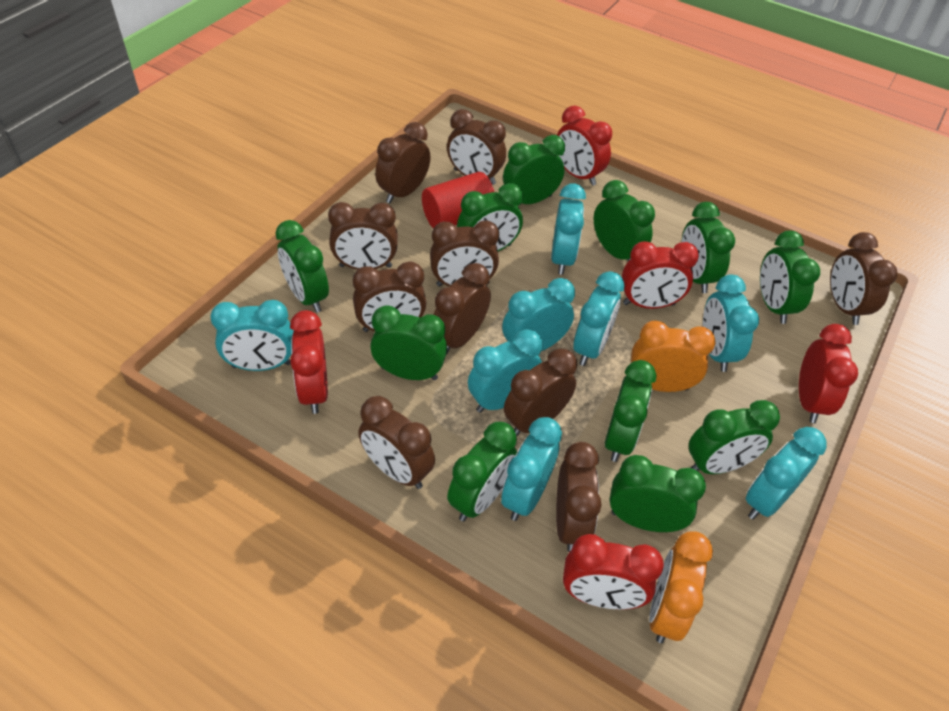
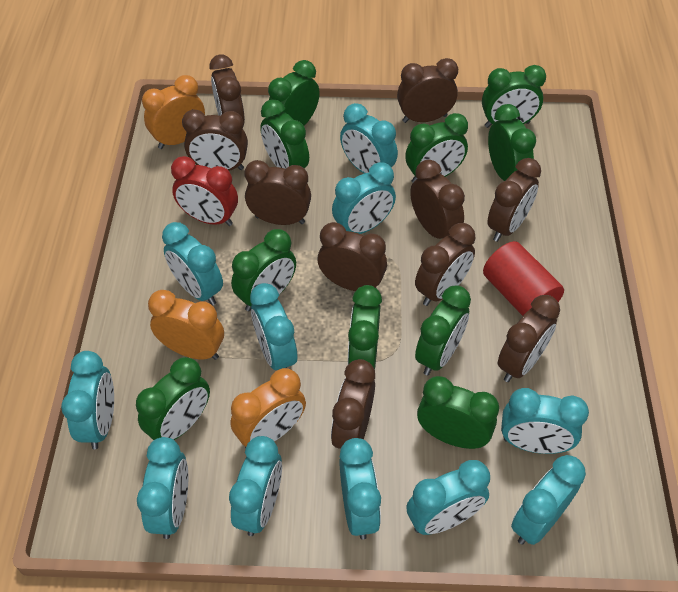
green clock: 11 -> 10
orange clock: 2 -> 3
red clock: 5 -> 1
turquoise clock: 8 -> 11

